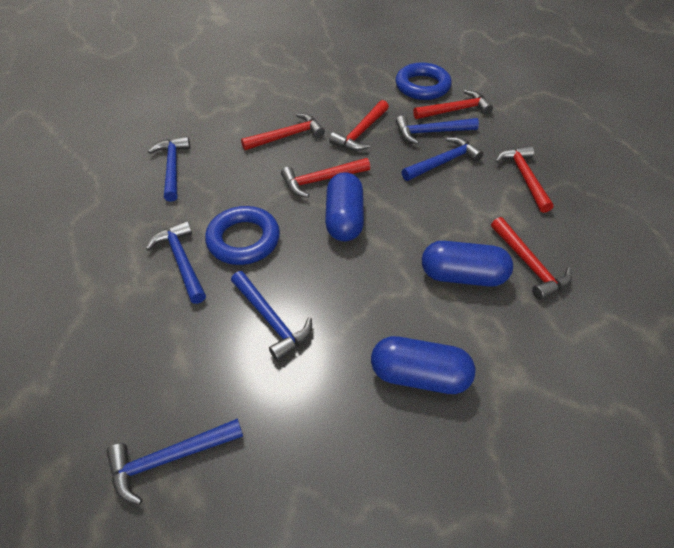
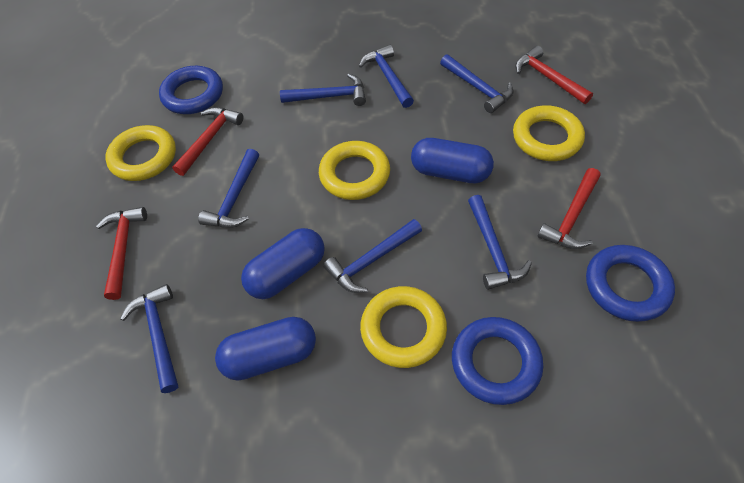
blue hammer: 6 -> 7
blue ring: 2 -> 3
red hammer: 6 -> 4
yellow ring: 0 -> 4

